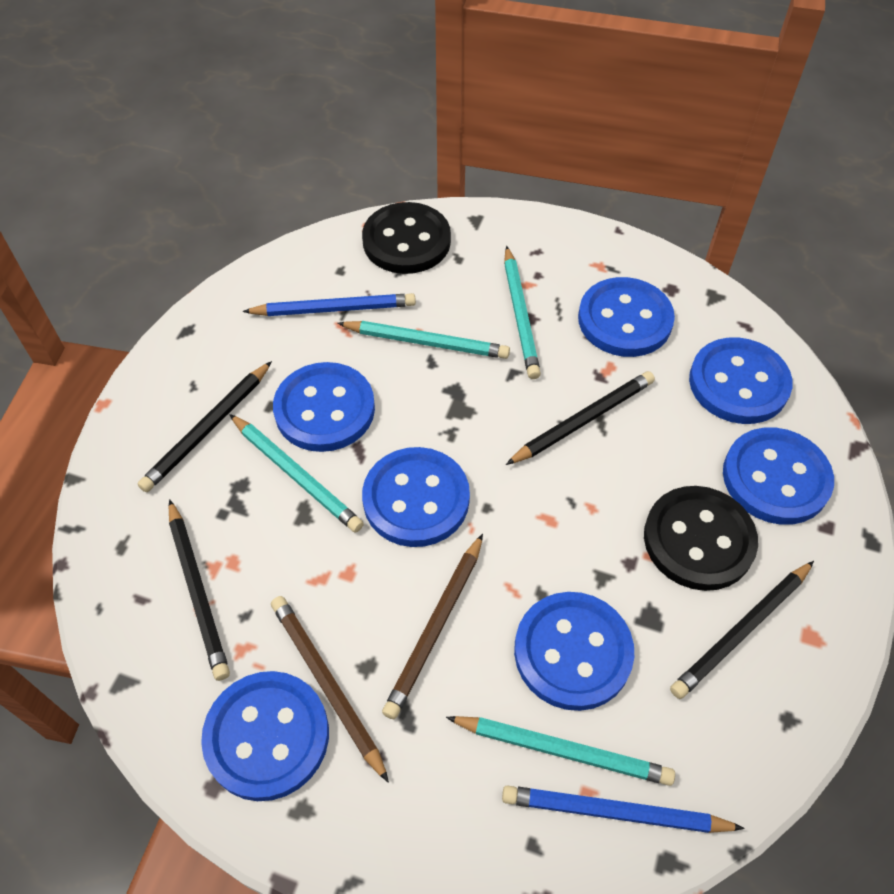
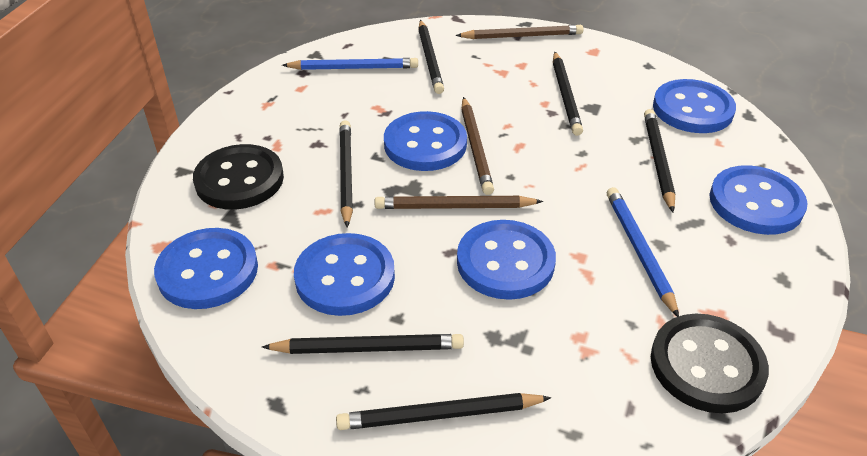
black pencil: 4 -> 6
blue button: 7 -> 6
brown pencil: 2 -> 3
turquoise pencil: 4 -> 0

